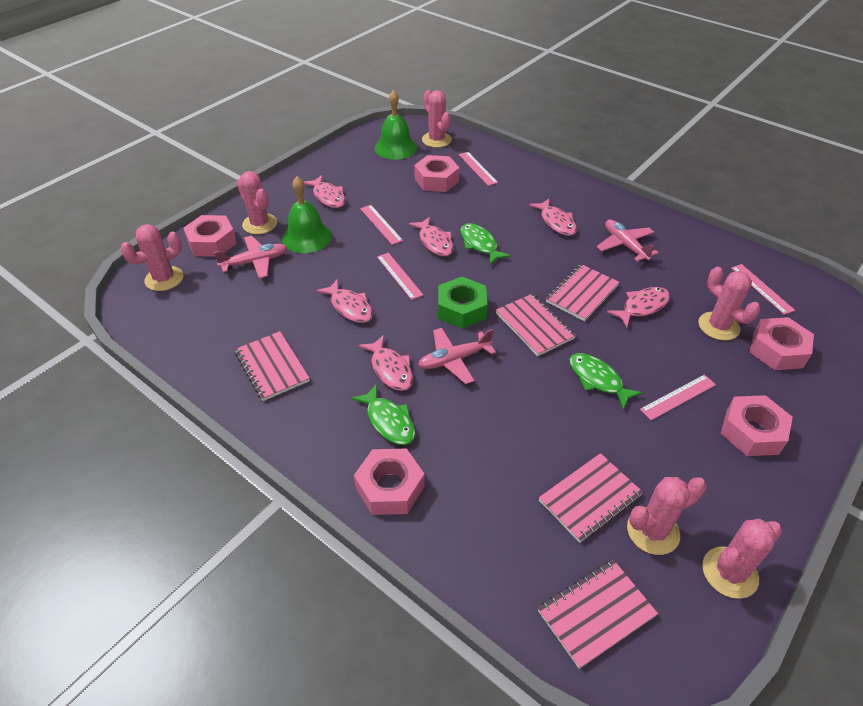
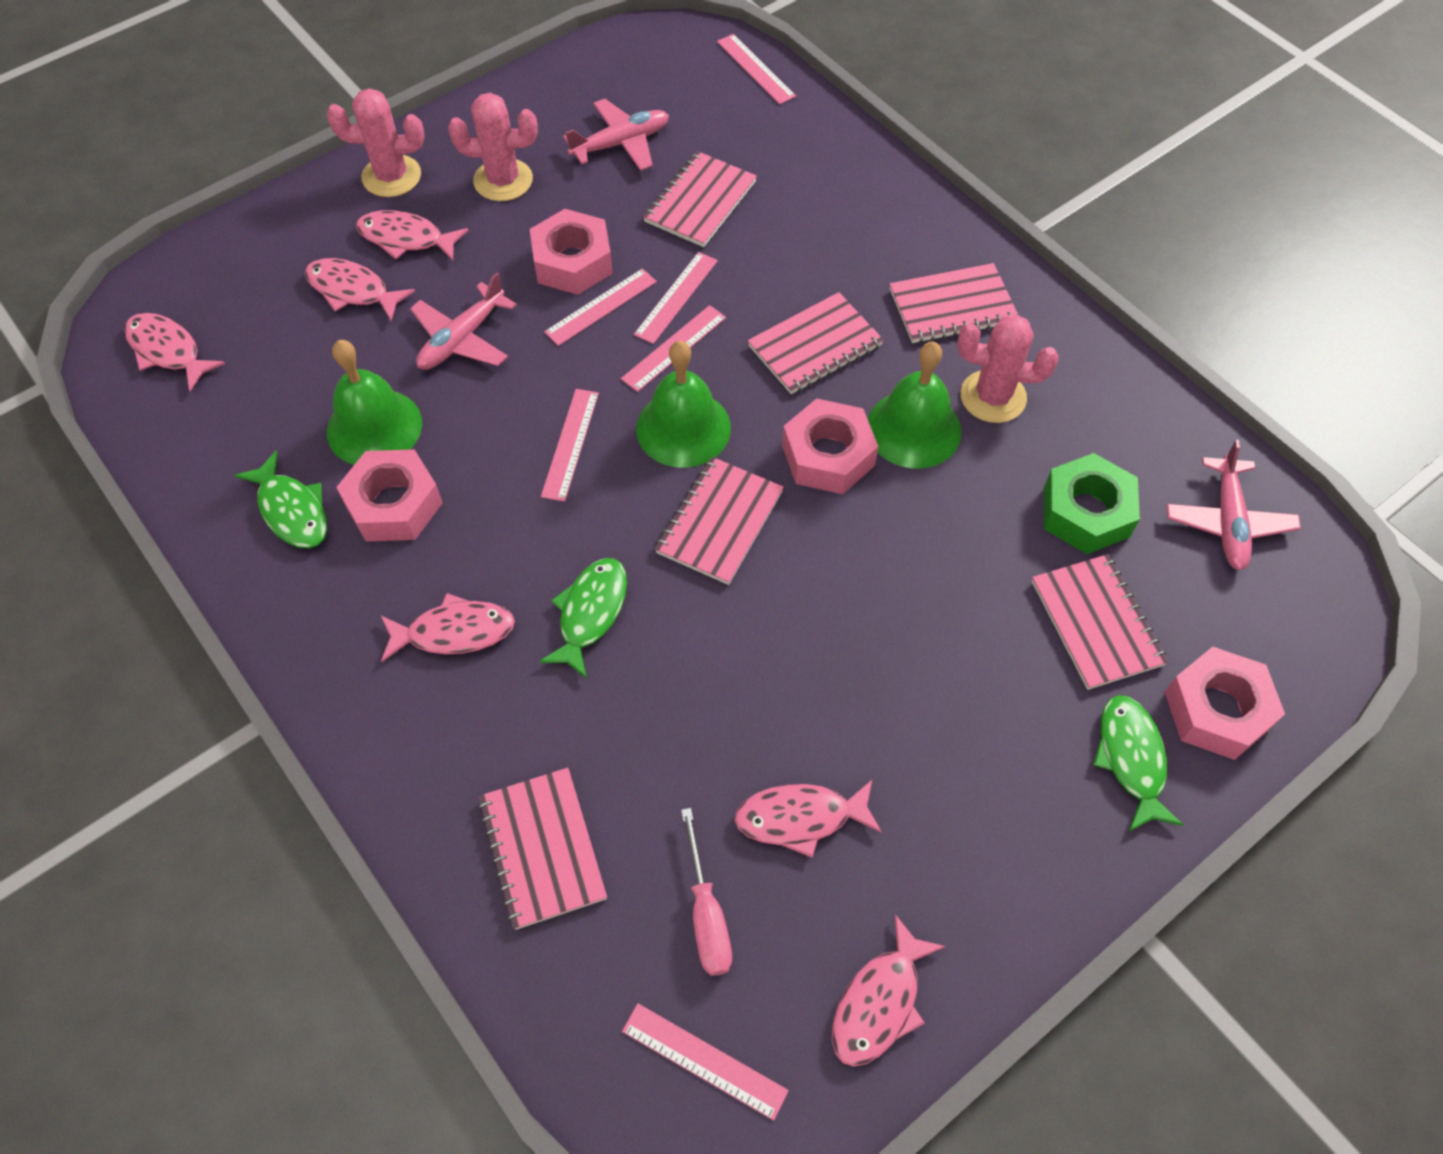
green bell: 2 -> 3
pink cactus: 6 -> 3
pink notebook: 5 -> 6
pink nut: 5 -> 4
pink ruler: 5 -> 6
pink screwdriver: 0 -> 1

